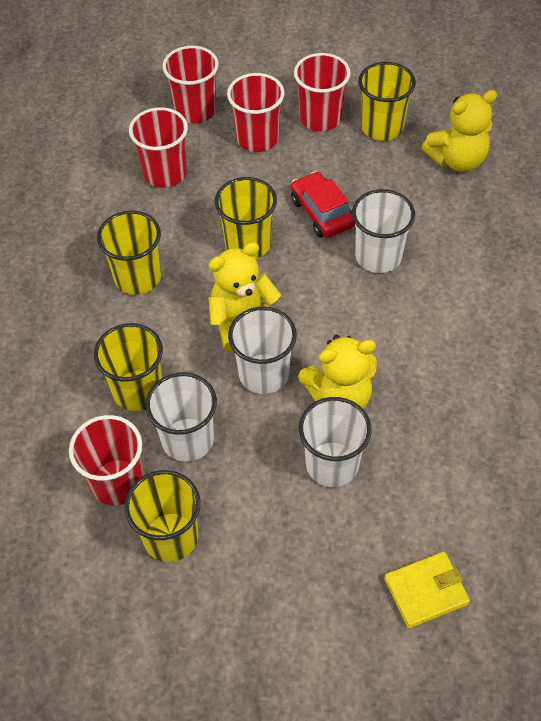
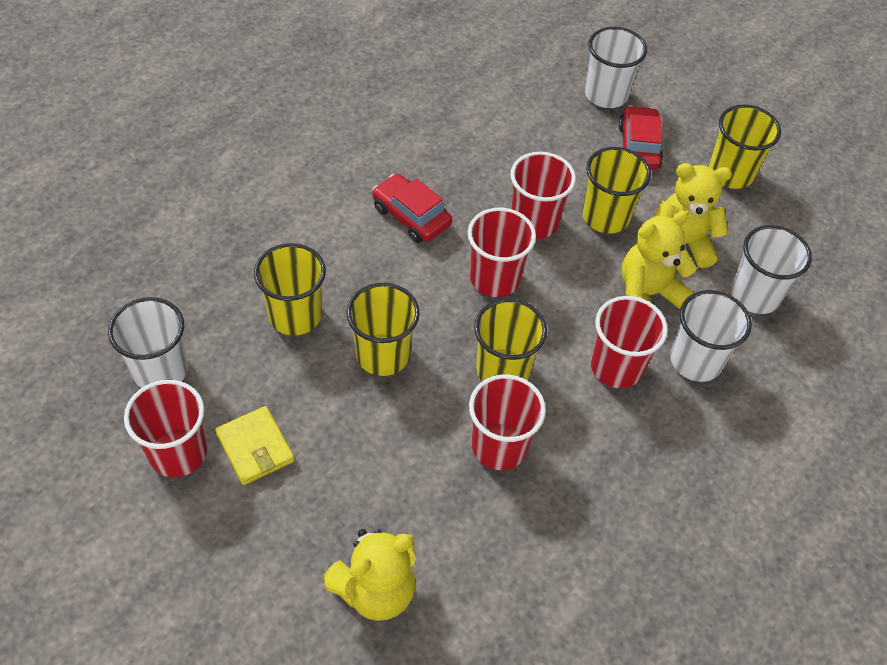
red car: 1 -> 2

